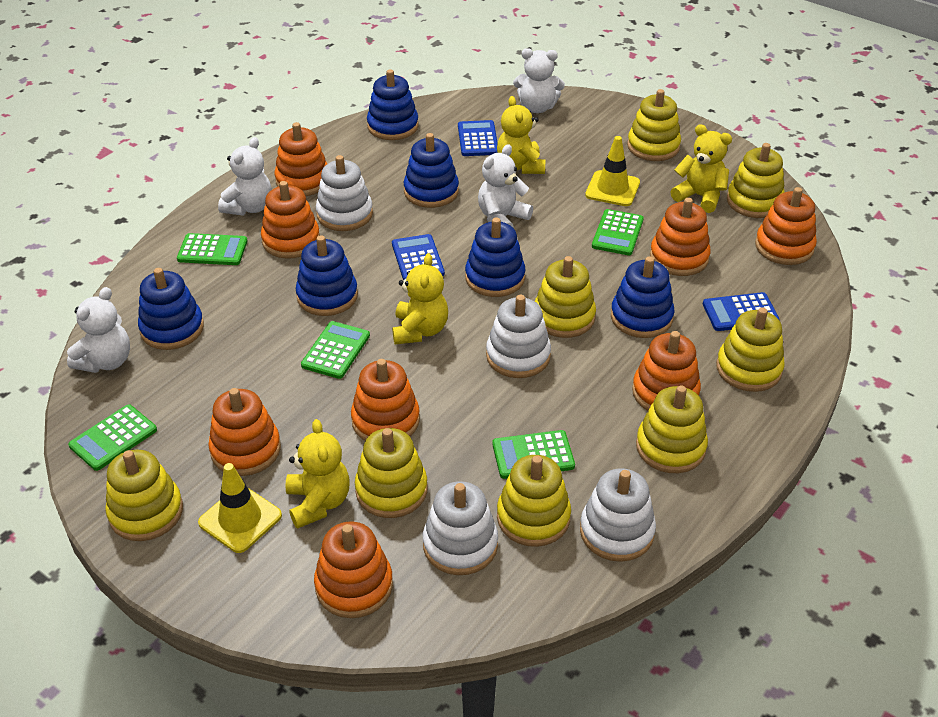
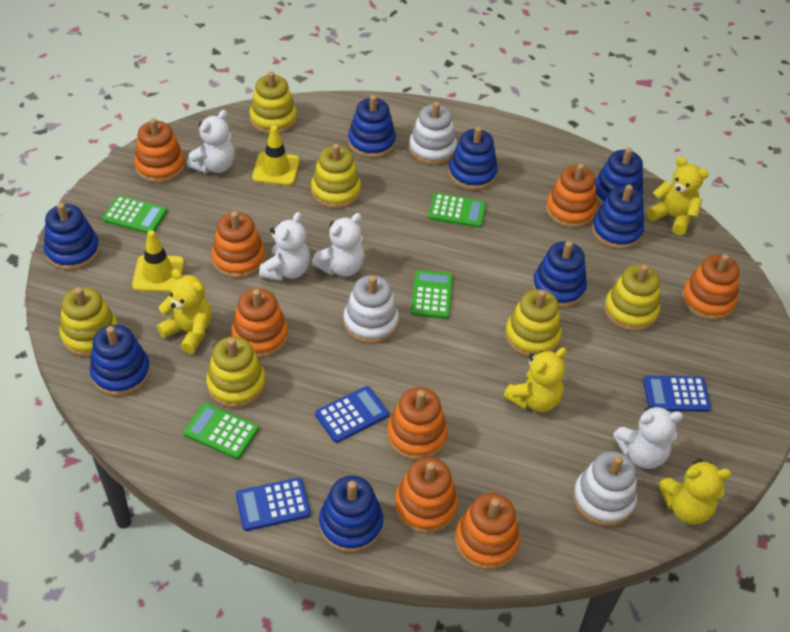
blue stacking toy: 6 -> 8
green calculator: 5 -> 4
white stacking toy: 4 -> 3
yellow stacking toy: 8 -> 6

